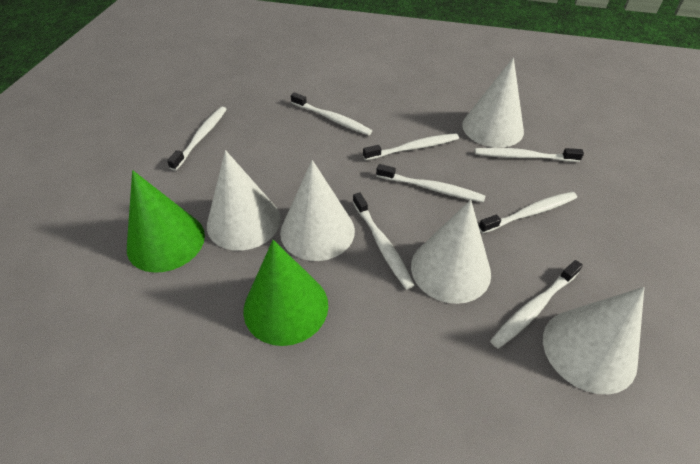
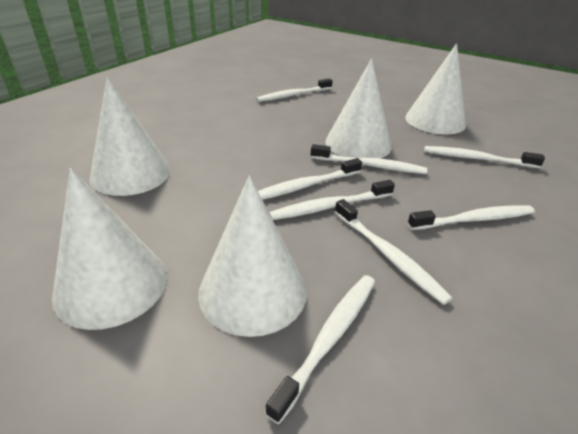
green cone: 2 -> 0

